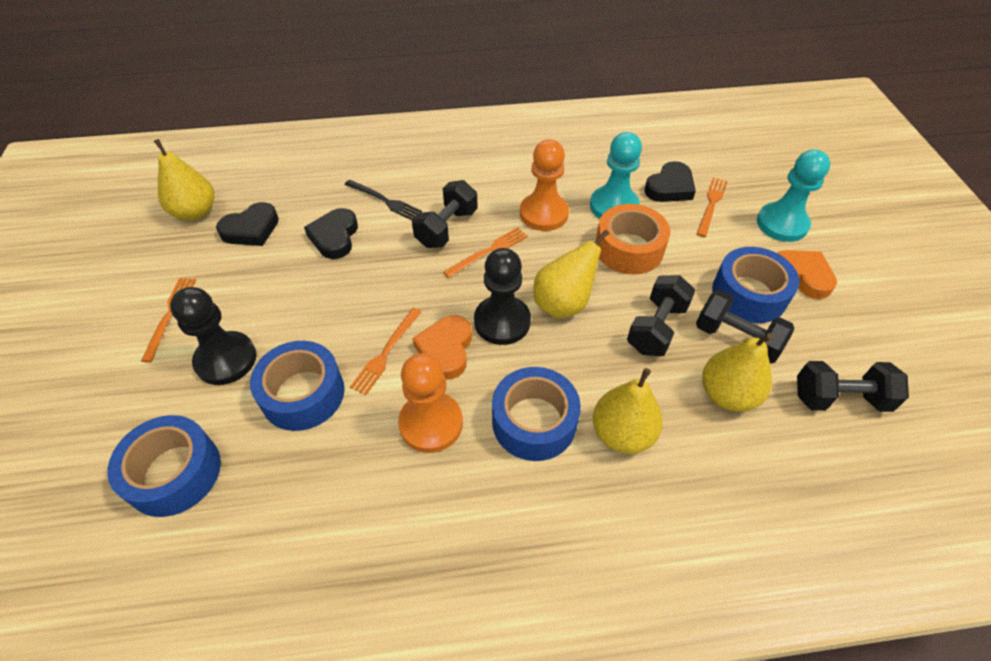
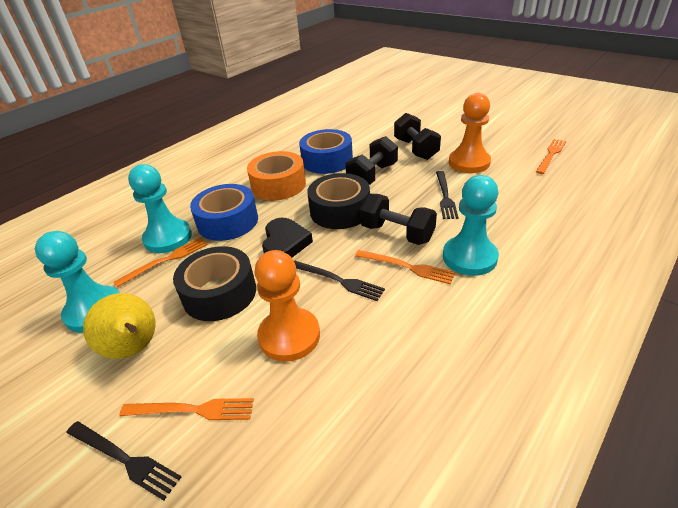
black dumbbell: 4 -> 3
black fork: 1 -> 3
black heart: 3 -> 1
black pawn: 2 -> 0
black tape: 0 -> 2
blue tape: 4 -> 2
orange heart: 2 -> 0
turquoise pawn: 2 -> 3
yellow pear: 4 -> 1

